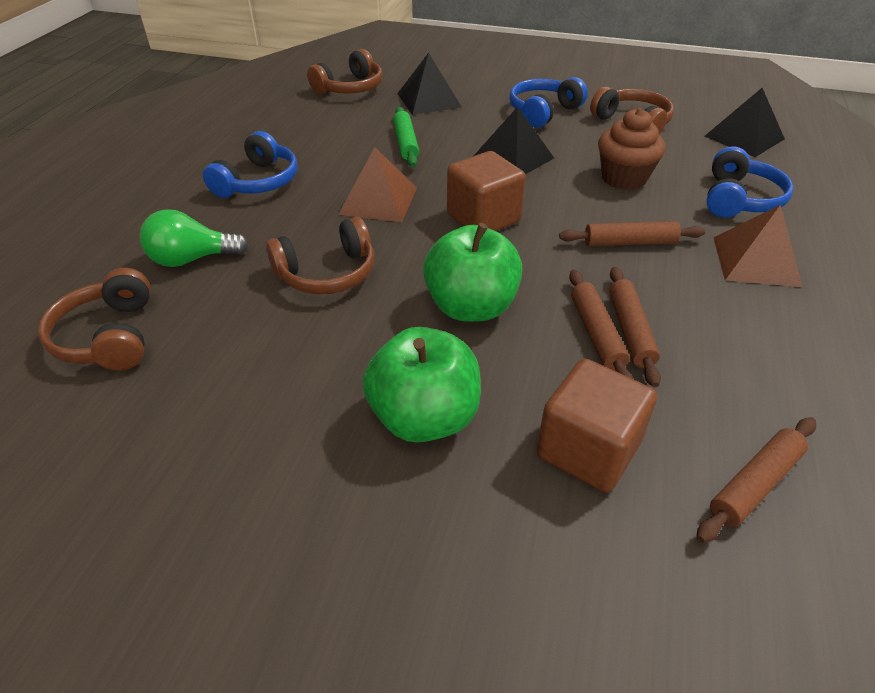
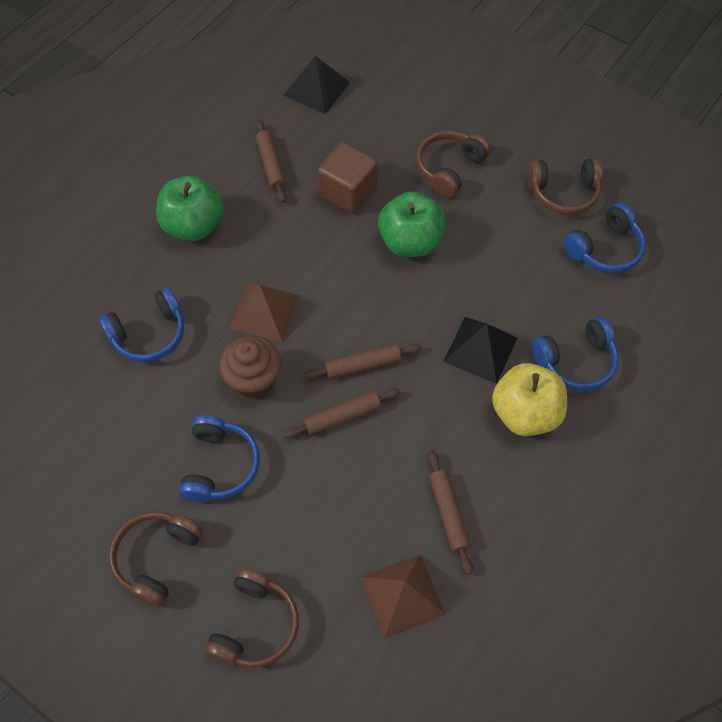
black pyramid: 3 -> 2
blue headphones: 3 -> 4
brown cube: 2 -> 1
green light bulb: 1 -> 0
green rolling pin: 1 -> 0
yellow apple: 0 -> 1

